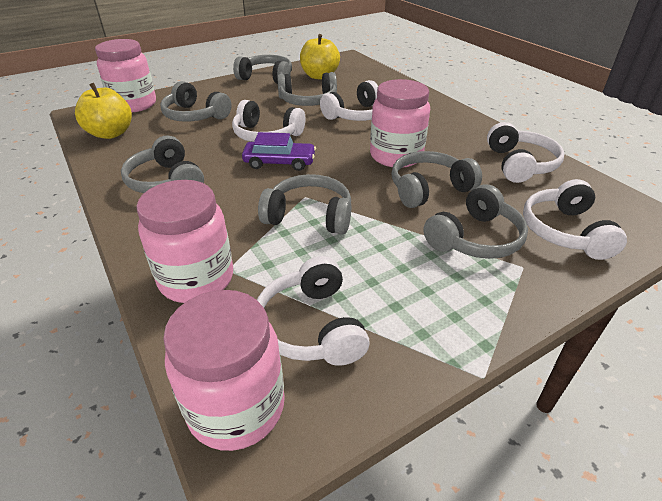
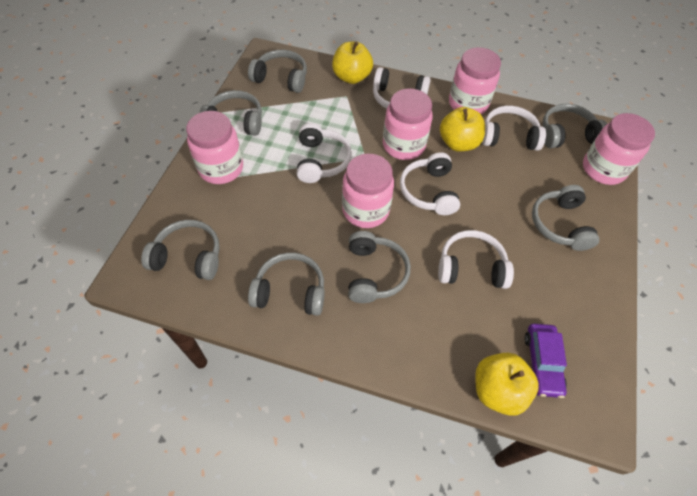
pink jar: 4 -> 5
yellow apple: 2 -> 3

